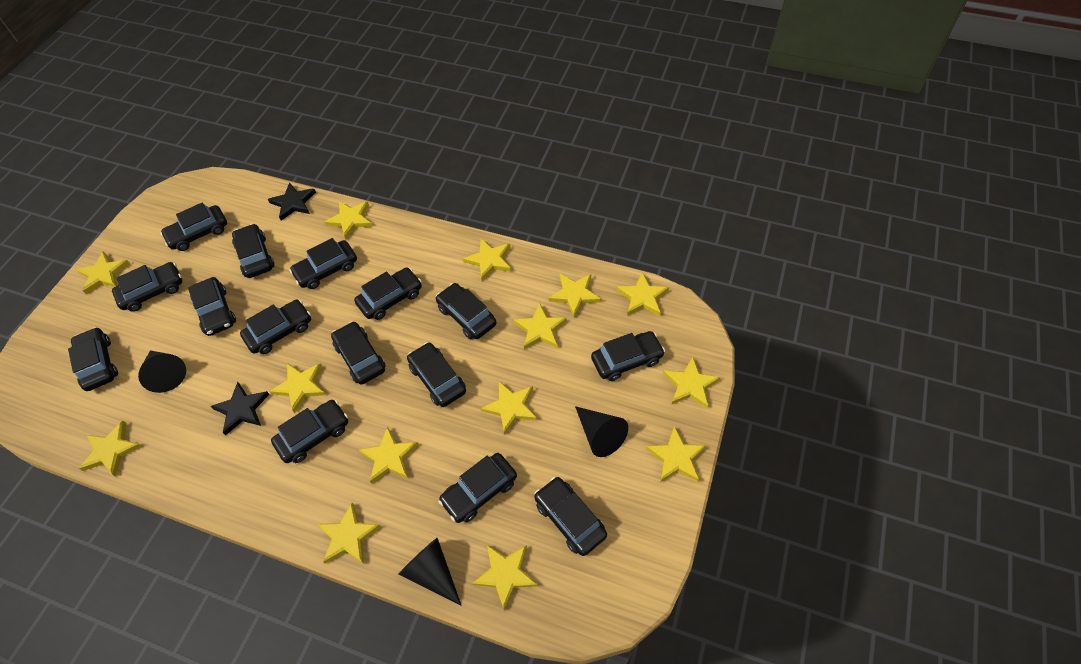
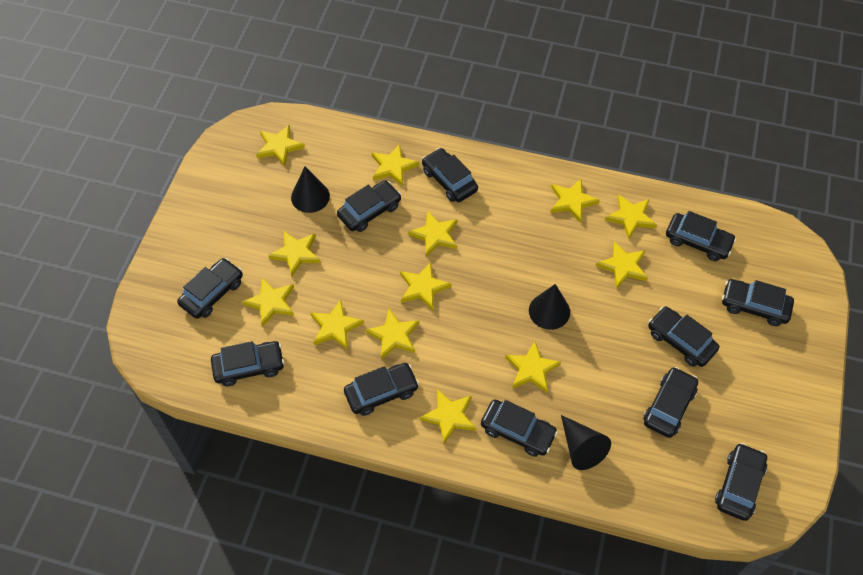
black car: 15 -> 11
black star: 2 -> 0
yellow star: 14 -> 13

